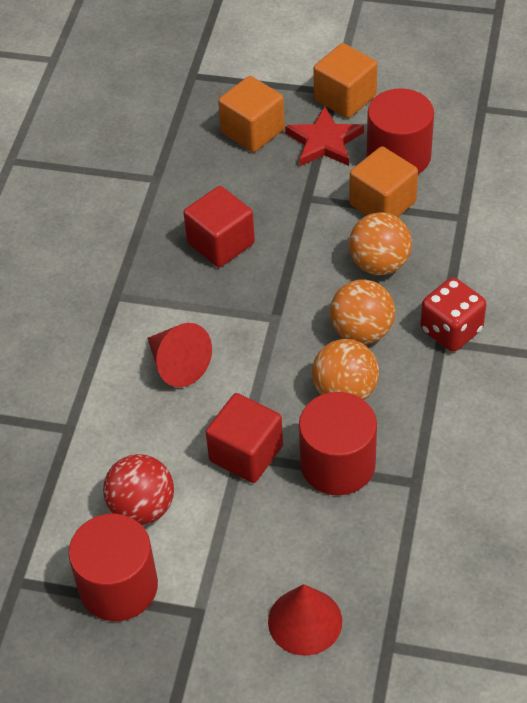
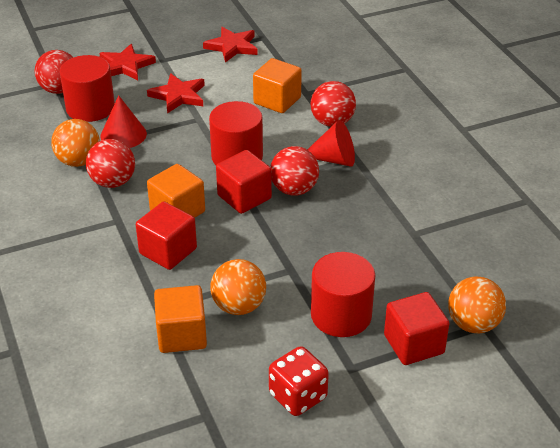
red ball: 1 -> 4
red cube: 2 -> 3
red star: 1 -> 3

